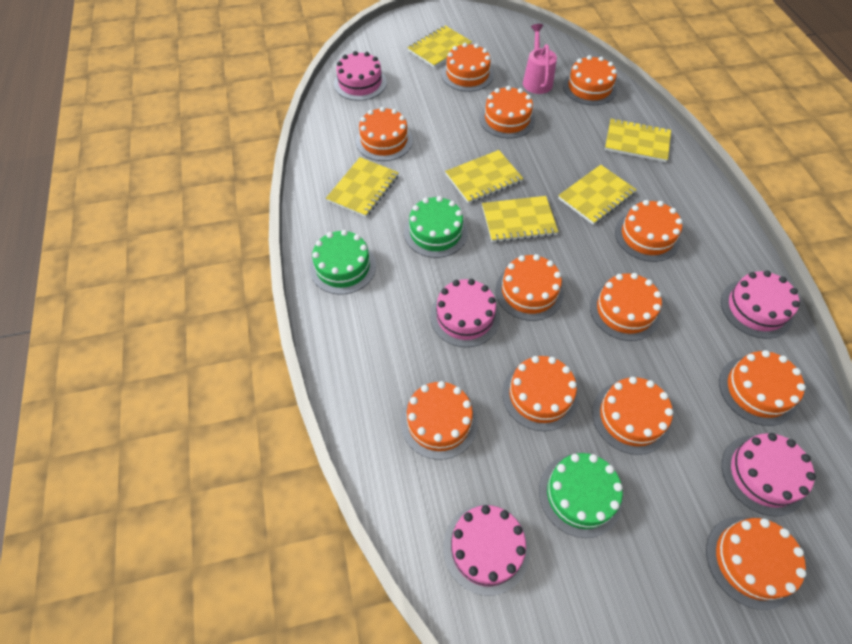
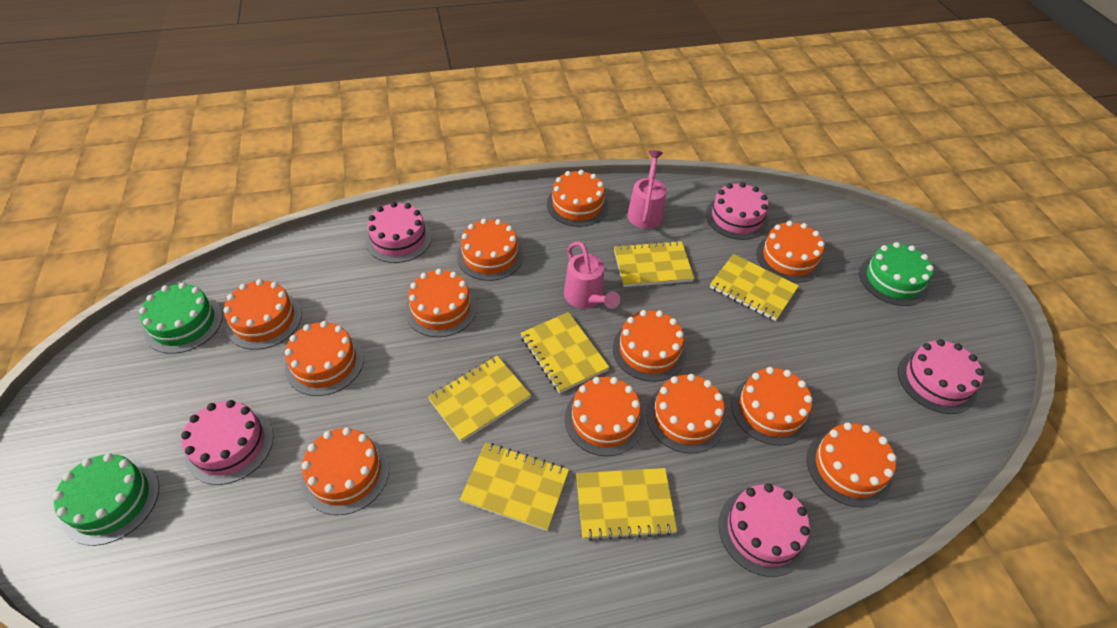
pink watering can: 1 -> 2

